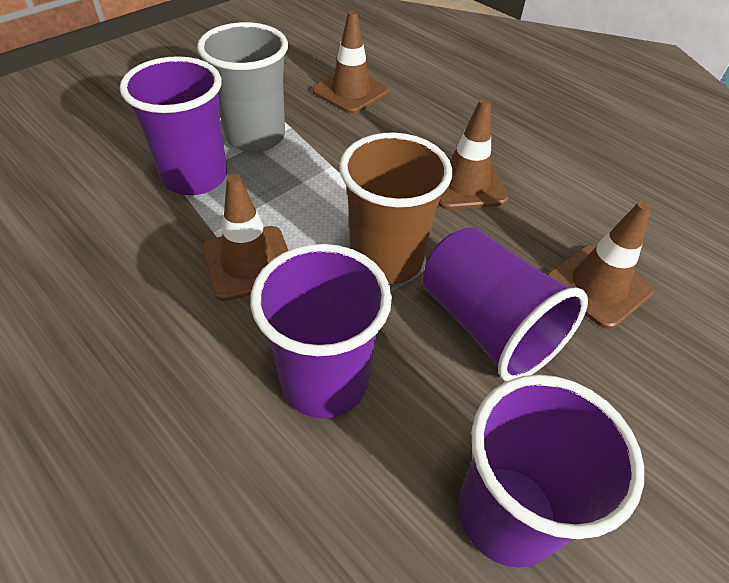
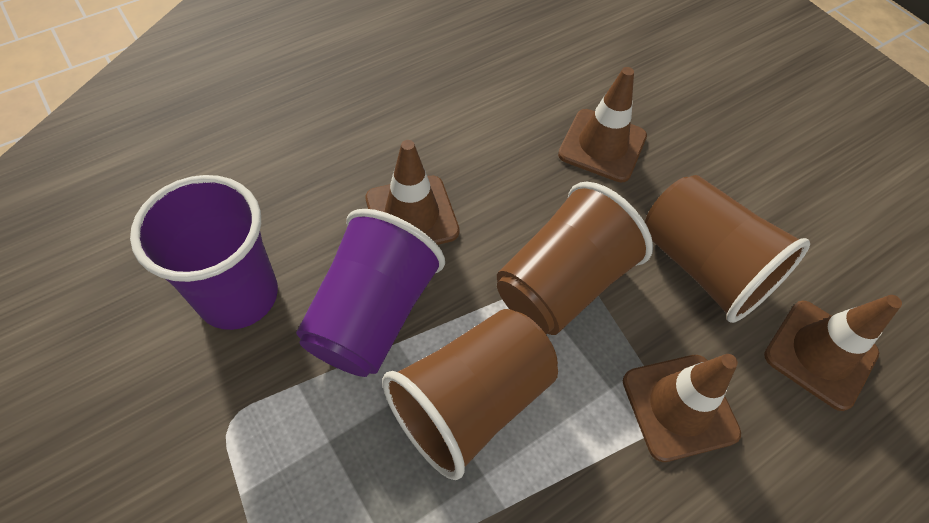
brown cup: 1 -> 3
grey cup: 1 -> 0
purple cup: 4 -> 2

